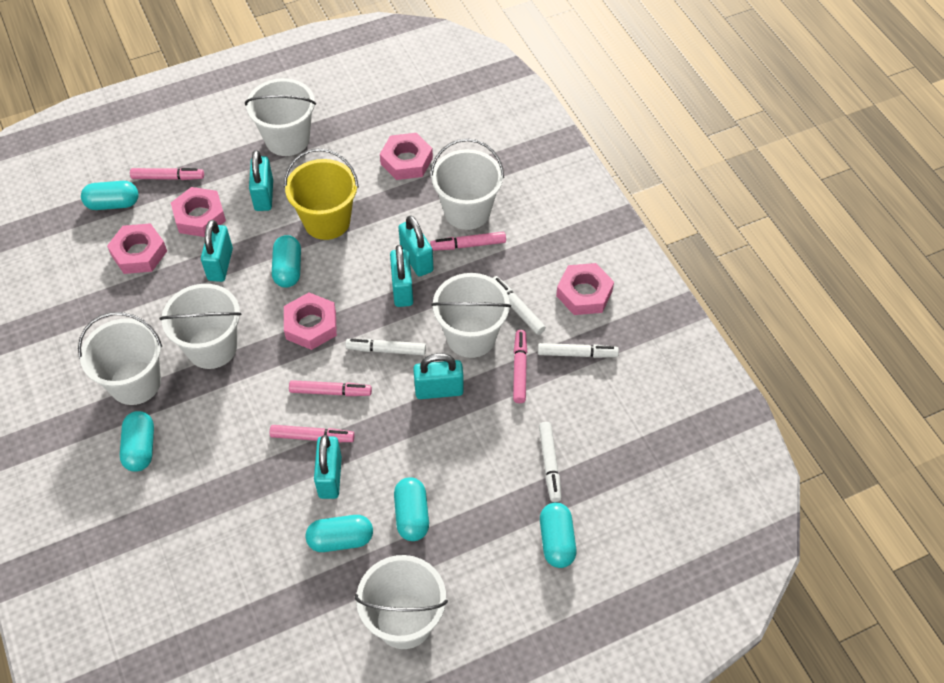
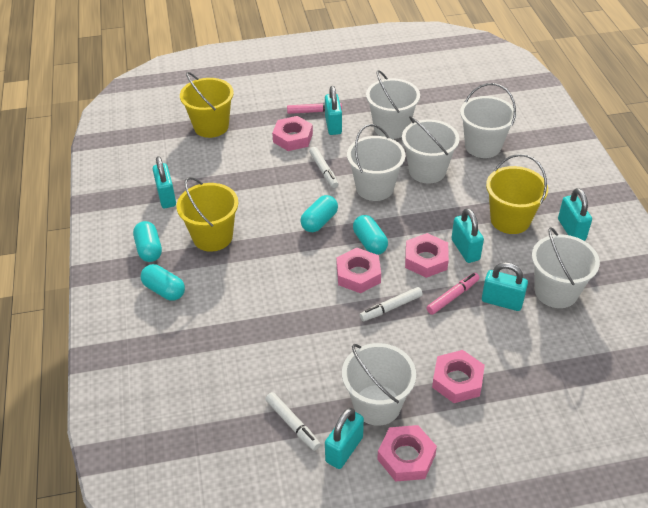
pink marker: 5 -> 2
turquoise capsule: 6 -> 4
white marker: 4 -> 3
yellow bucket: 1 -> 3

